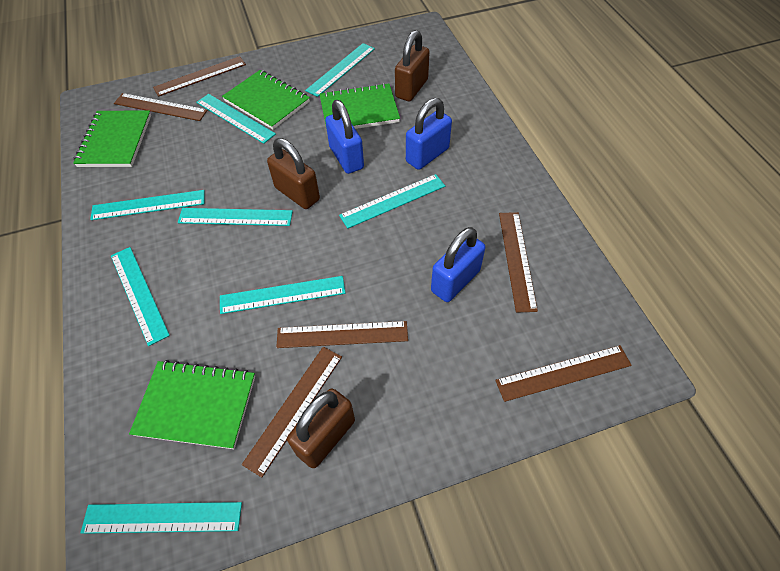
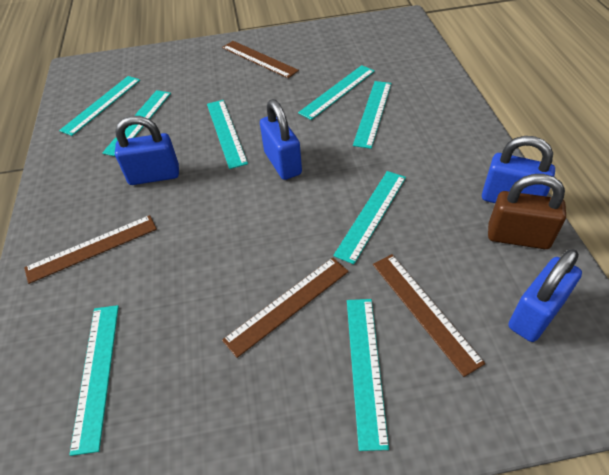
blue padlock: 3 -> 4
brown padlock: 3 -> 1
brown ruler: 6 -> 4
green notebook: 4 -> 0

